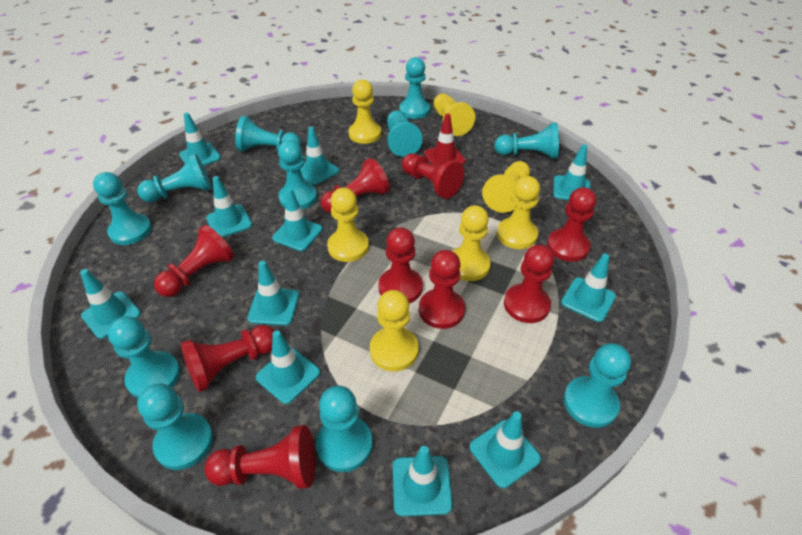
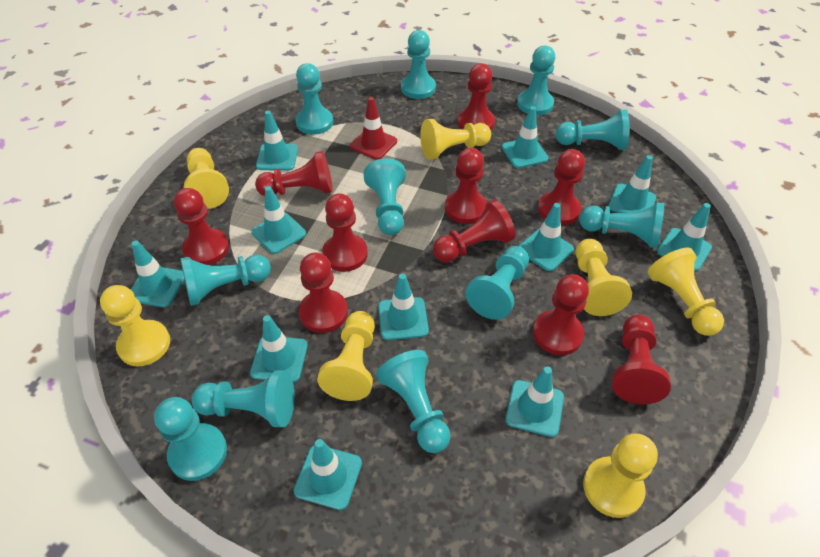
red pawn: 9 -> 10

